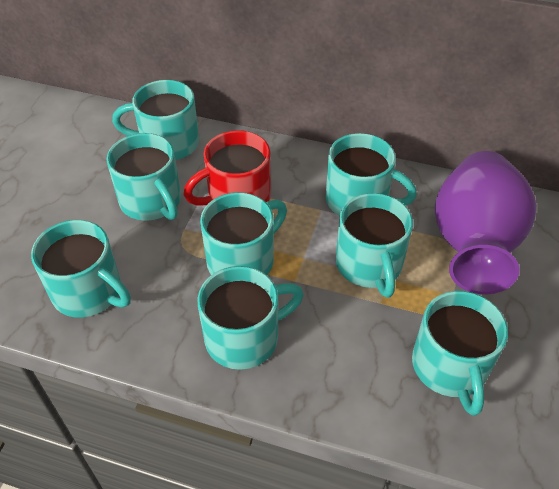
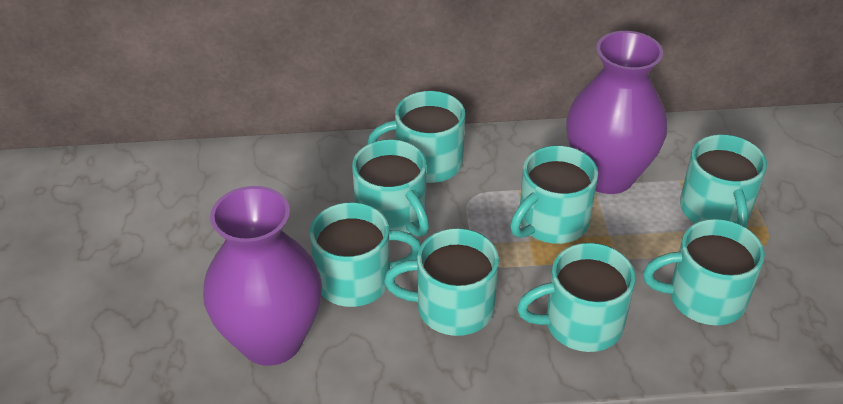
purple vase: 1 -> 2
red mug: 1 -> 0

